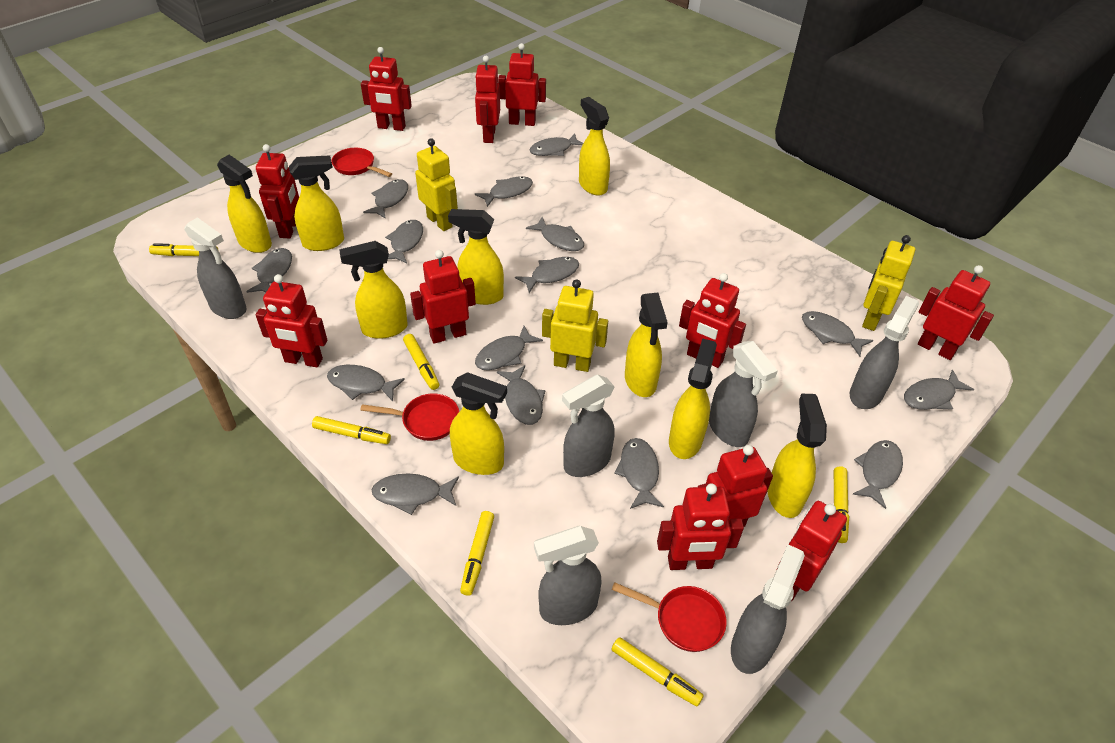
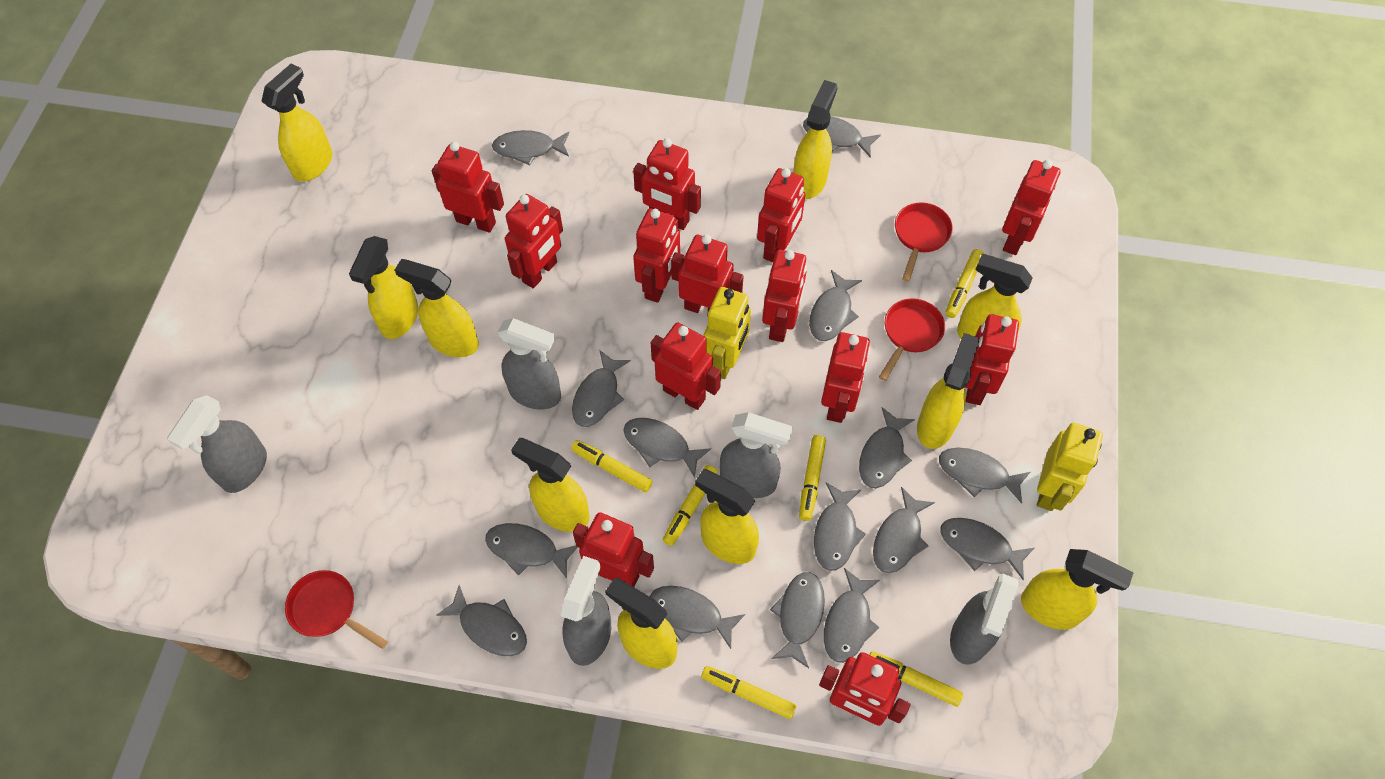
grey spray bottle: 6 -> 5
red robot: 11 -> 13
yellow robot: 3 -> 2
yellow spray bottle: 9 -> 10

